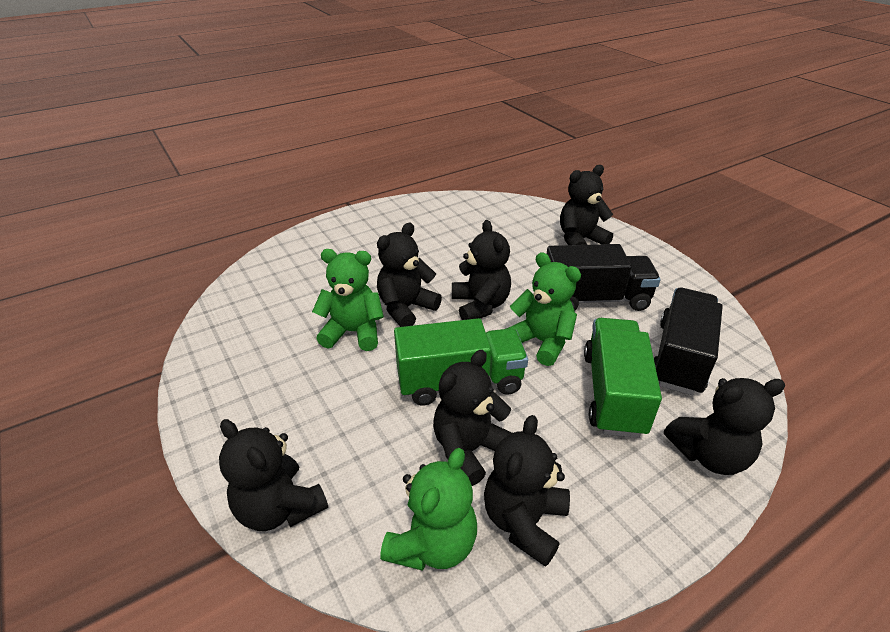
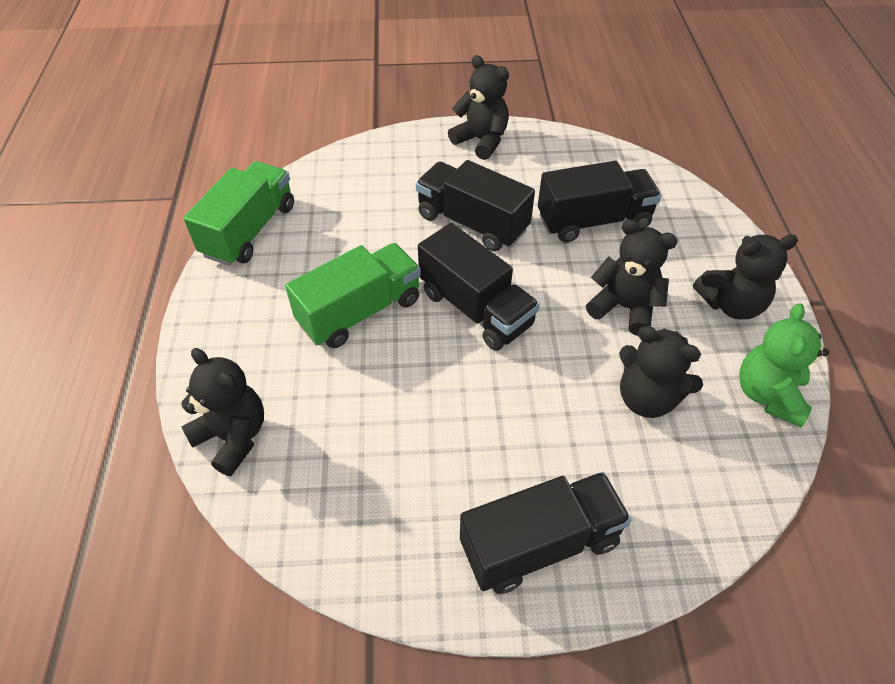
black teddy bear: 7 -> 5
black truck: 2 -> 4
green teddy bear: 3 -> 1

